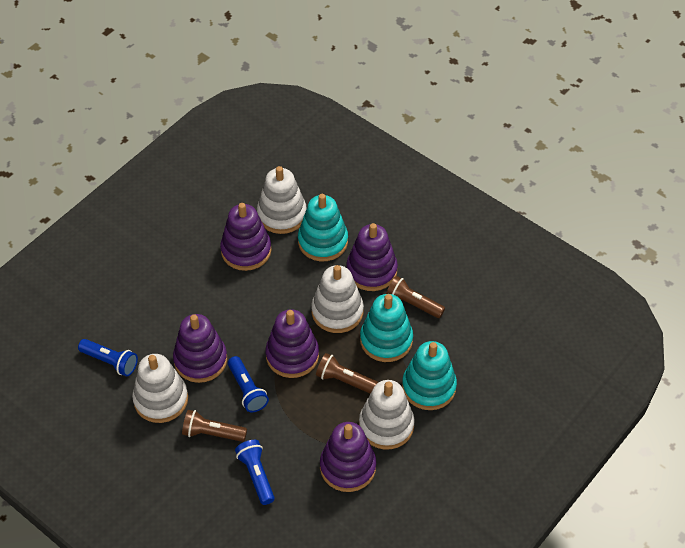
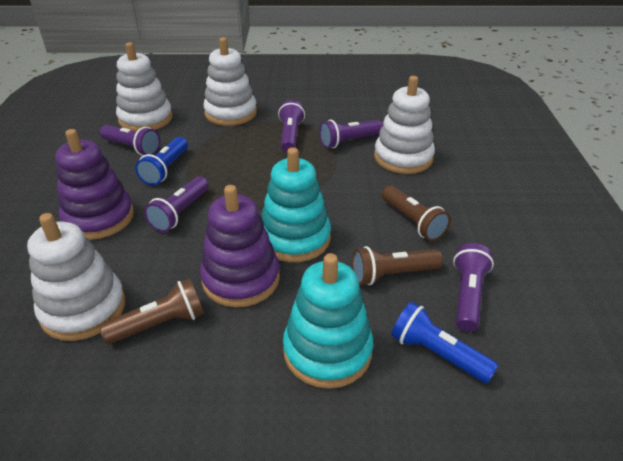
blue flashlight: 3 -> 2
purple flashlight: 0 -> 5
purple stacking toy: 5 -> 2
turquoise stacking toy: 3 -> 2

